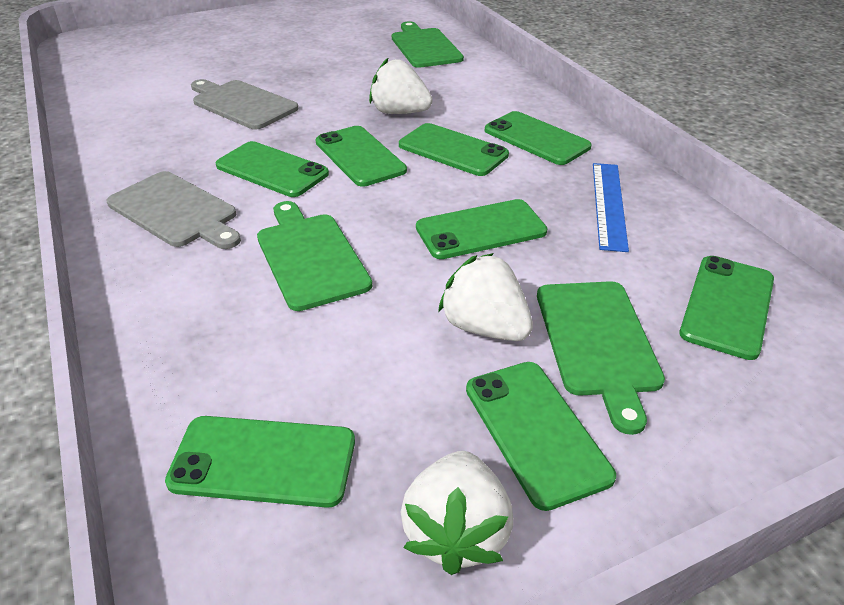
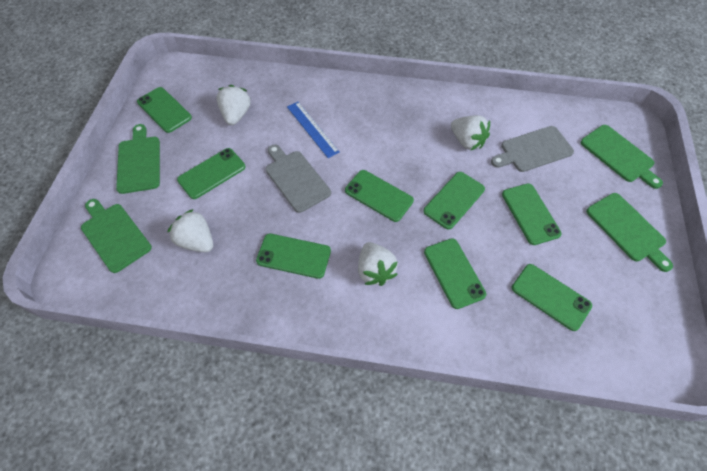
green cutting board: 3 -> 4
white strawberry: 3 -> 4

